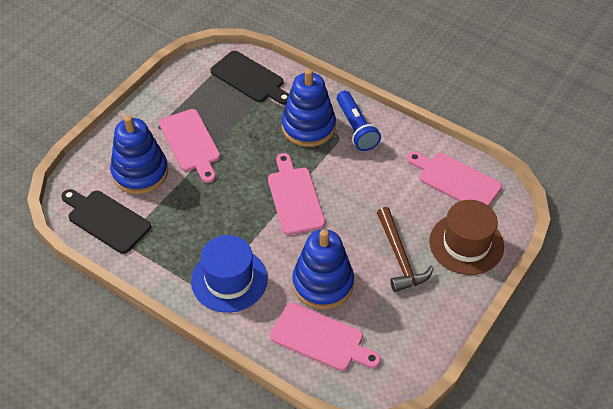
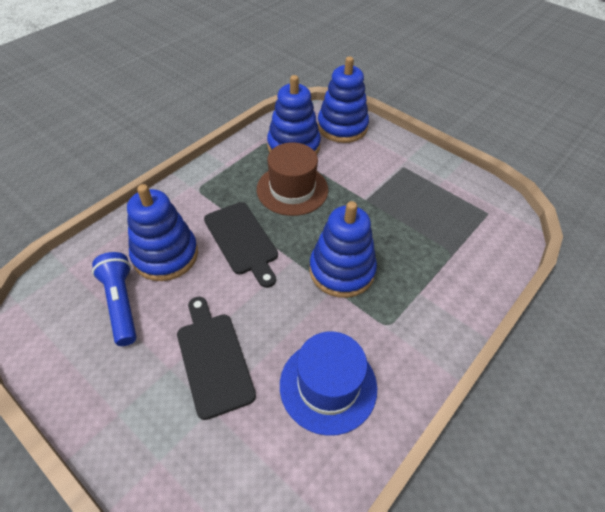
blue stacking toy: 3 -> 4
brown hammer: 1 -> 0
pink cutting board: 4 -> 0

